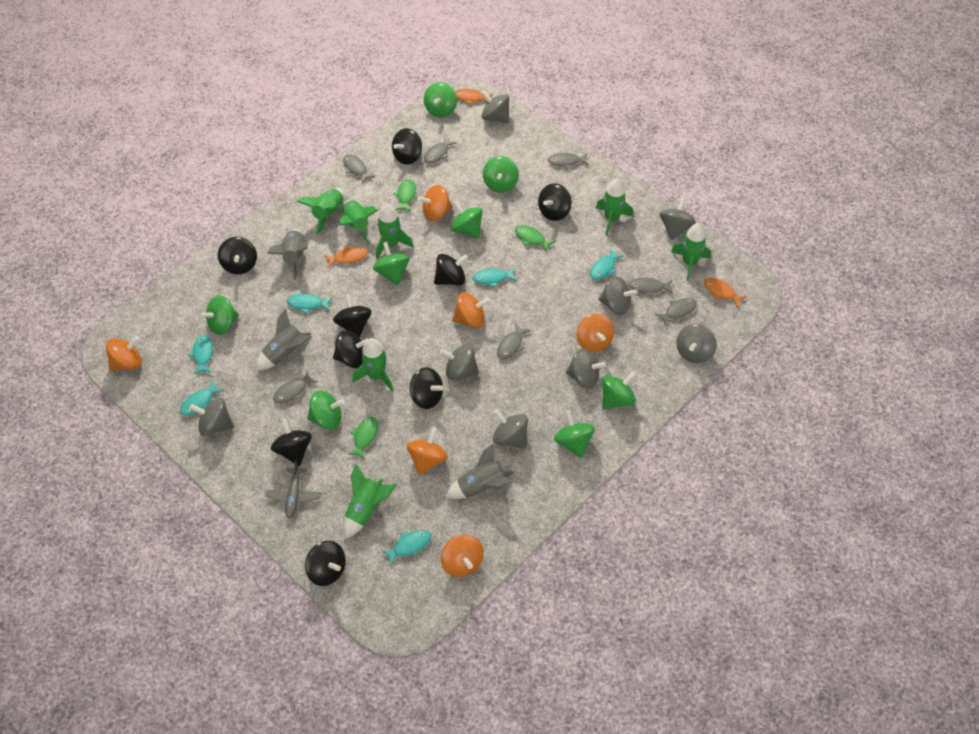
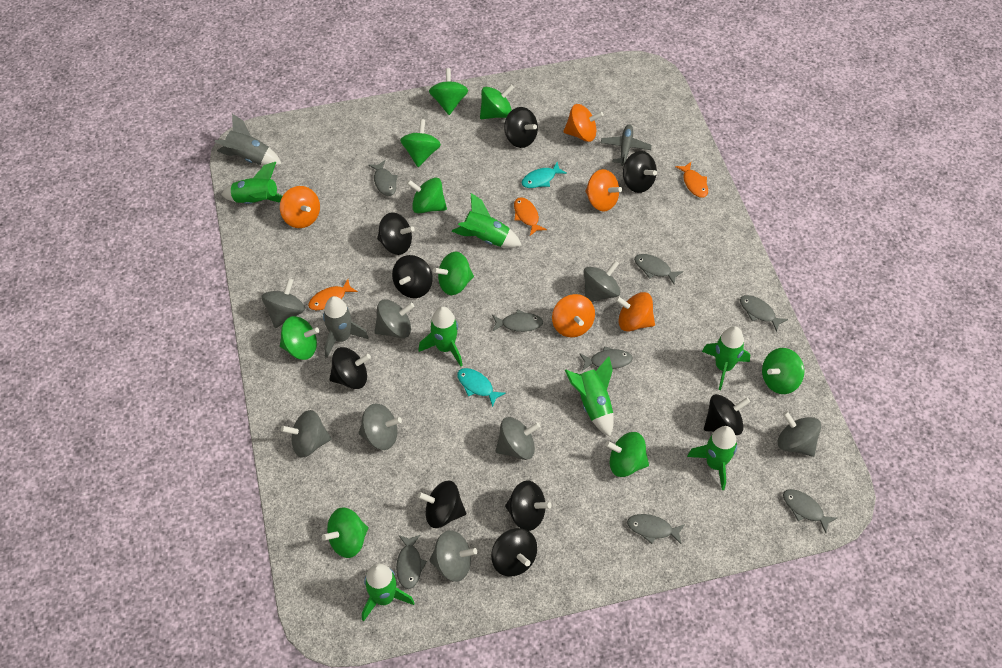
green fish: 3 -> 0
green spinning top: 8 -> 9
grey fish: 7 -> 8
grey rocket: 3 -> 2
orange spinning top: 6 -> 5
turquoise fish: 6 -> 2

